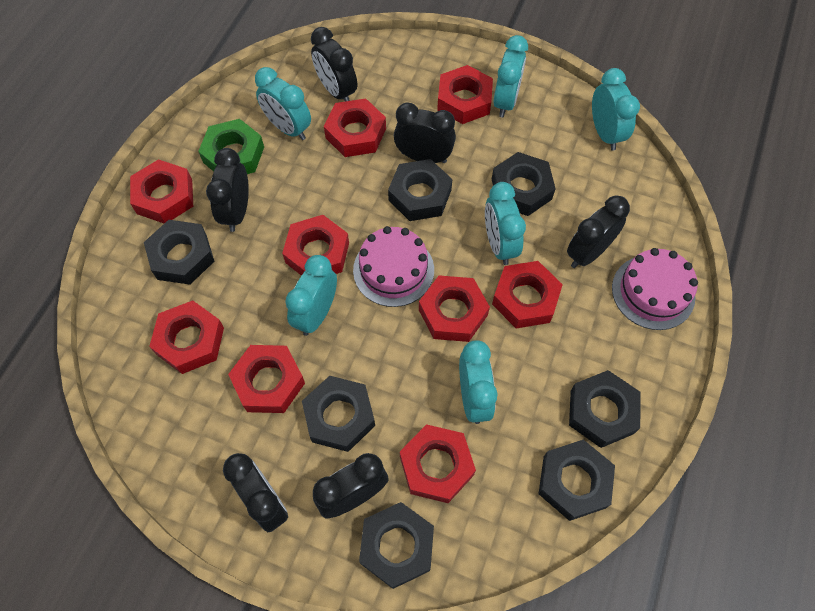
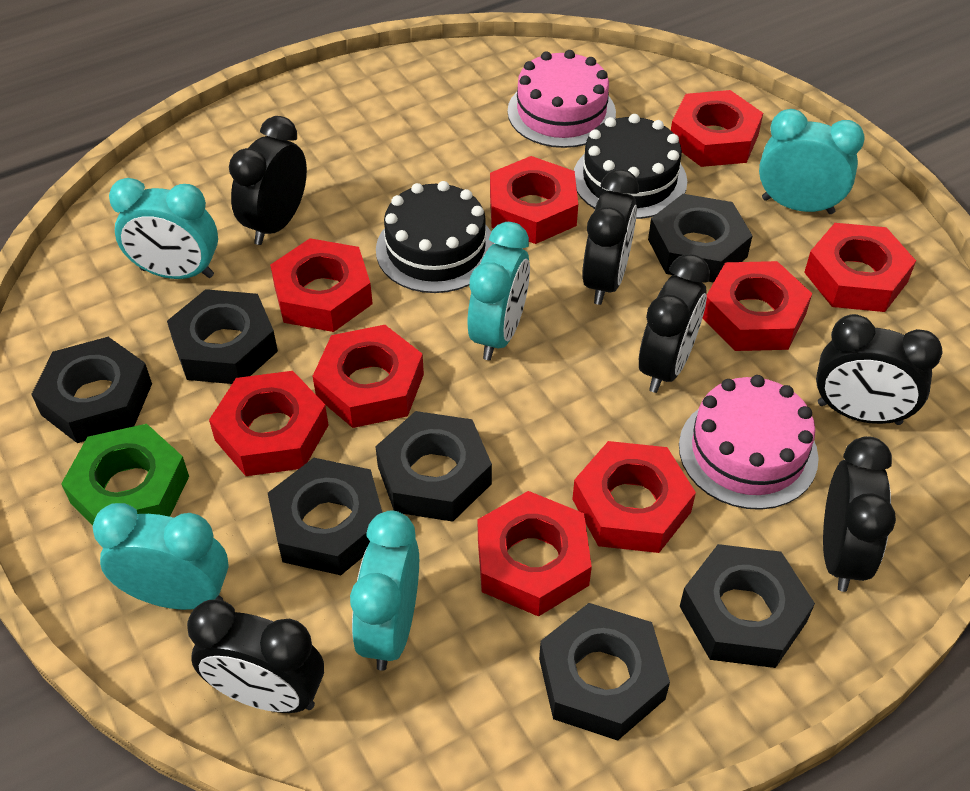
black cake: 0 -> 2
turquoise clock: 6 -> 5

